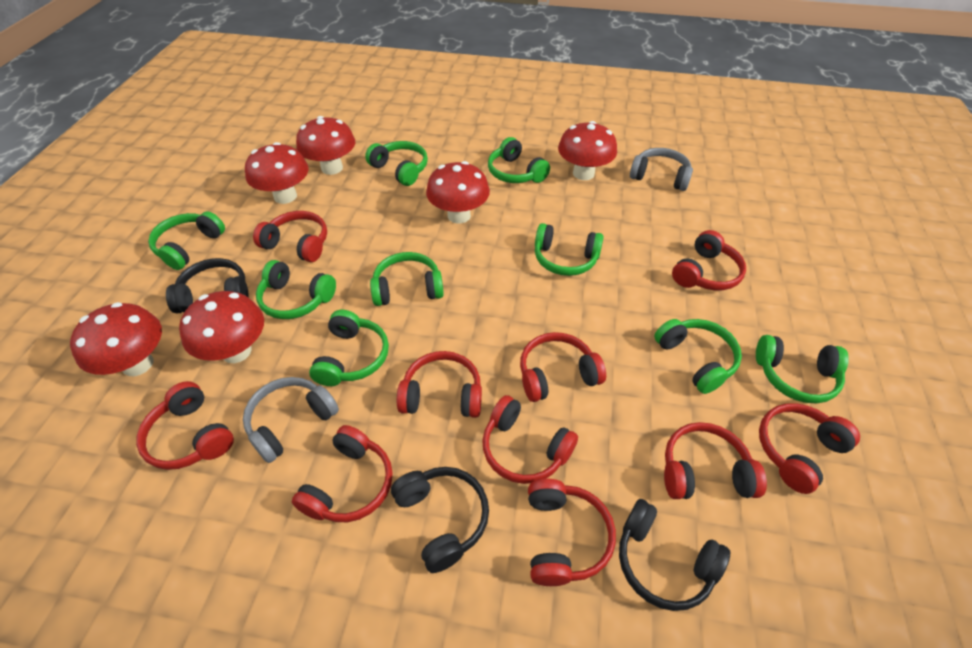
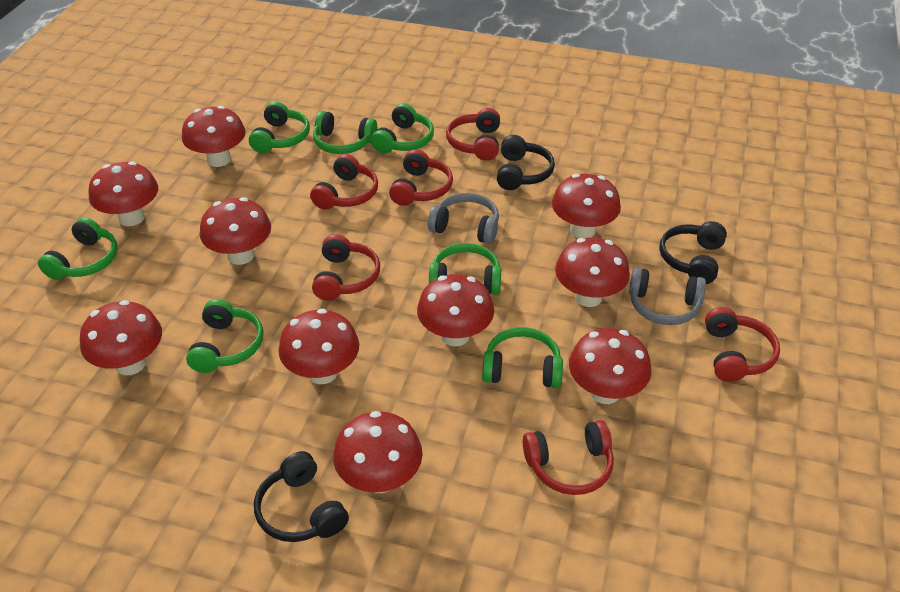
green headphones: 9 -> 7
red headphones: 10 -> 6
red mushroom: 6 -> 10

